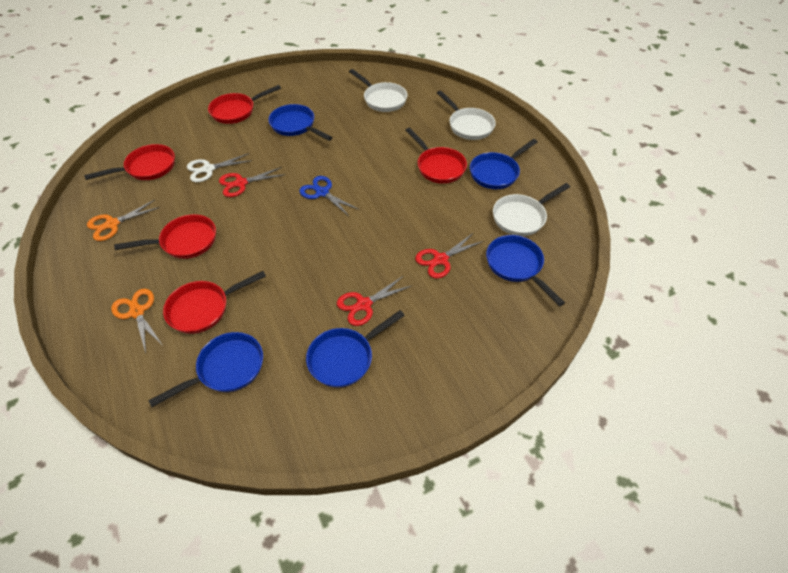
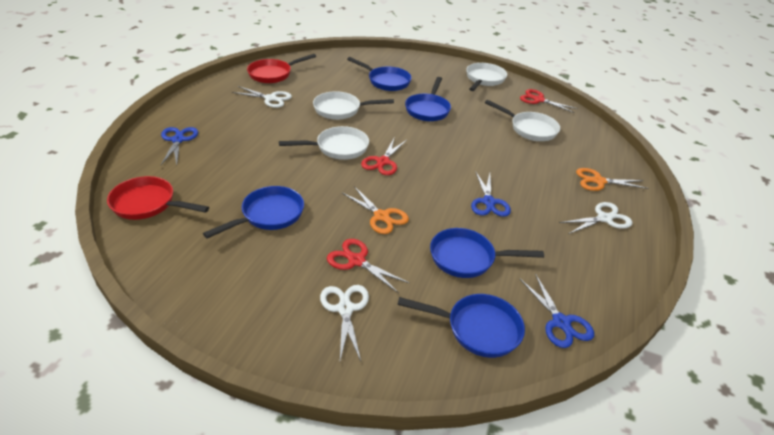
blue scissors: 1 -> 3
red pan: 5 -> 2
white pan: 3 -> 4
white scissors: 1 -> 3

